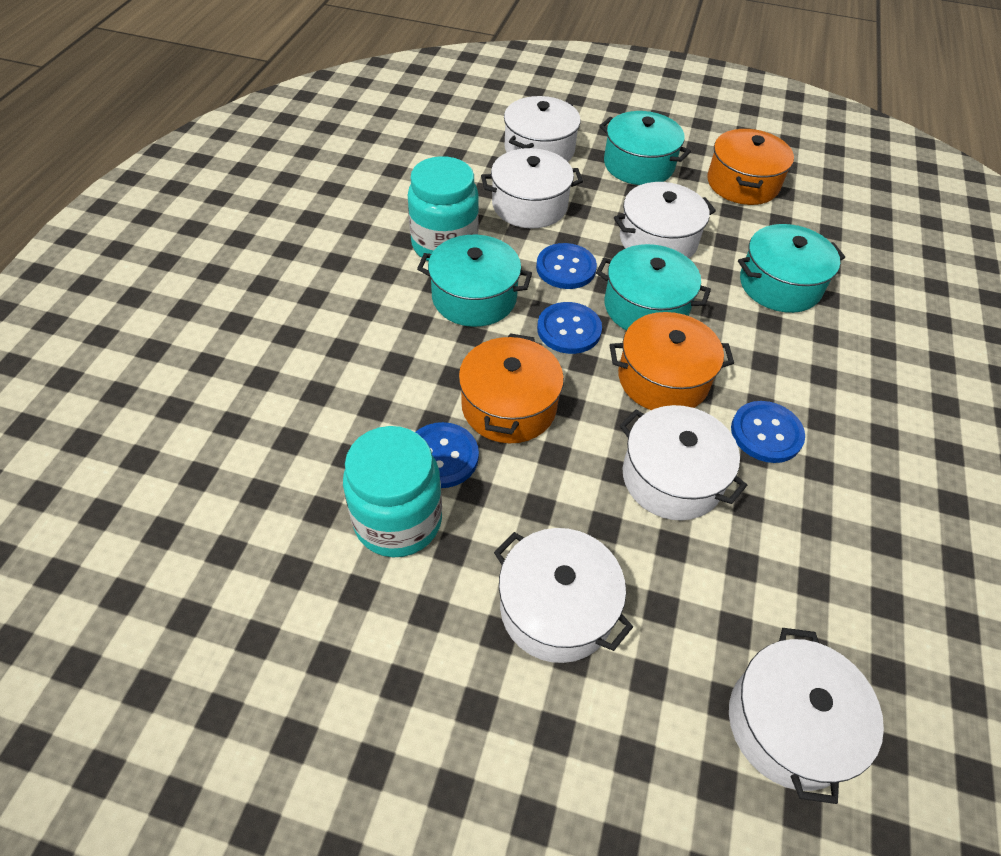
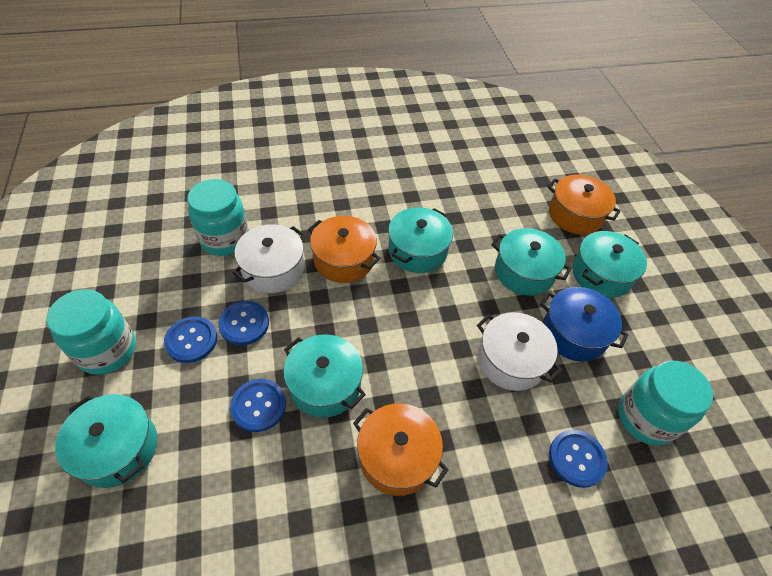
blue pot: 0 -> 1
turquoise jar: 2 -> 3
turquoise pot: 4 -> 5
white pot: 6 -> 2

